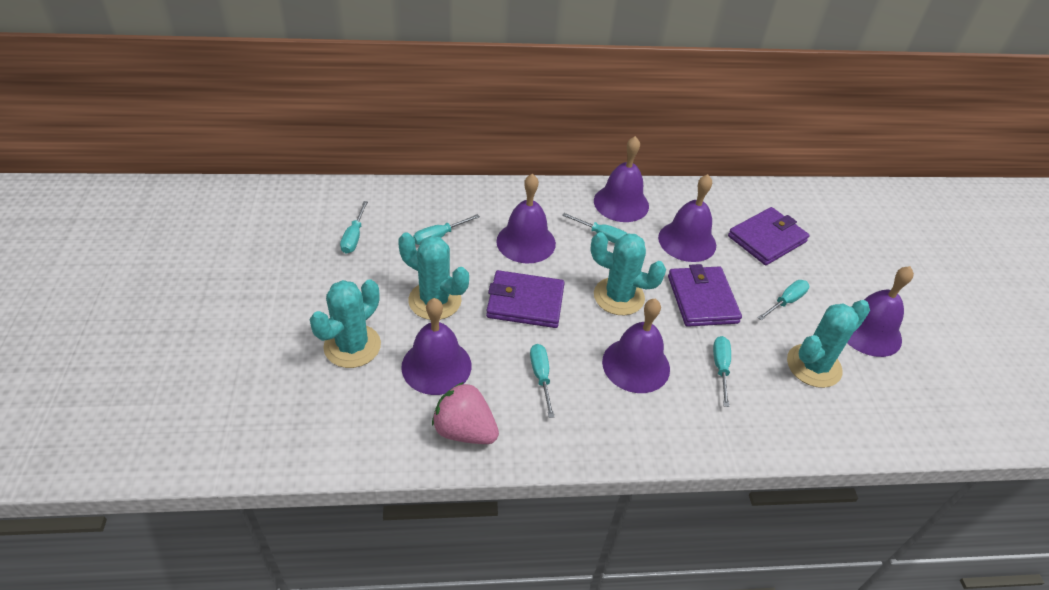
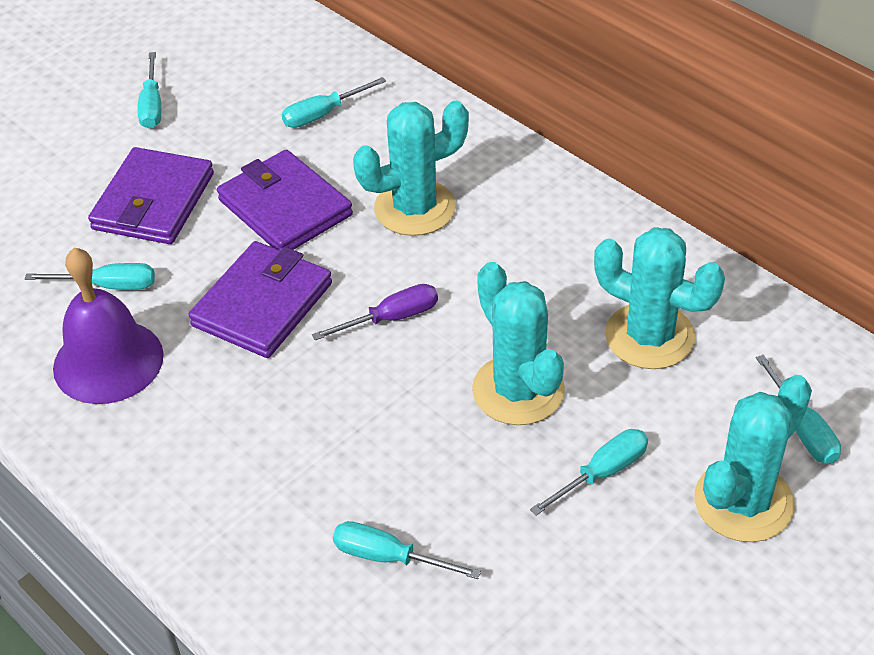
pink strawberry: 1 -> 0
purple bell: 6 -> 1
purple screwdriver: 0 -> 1

